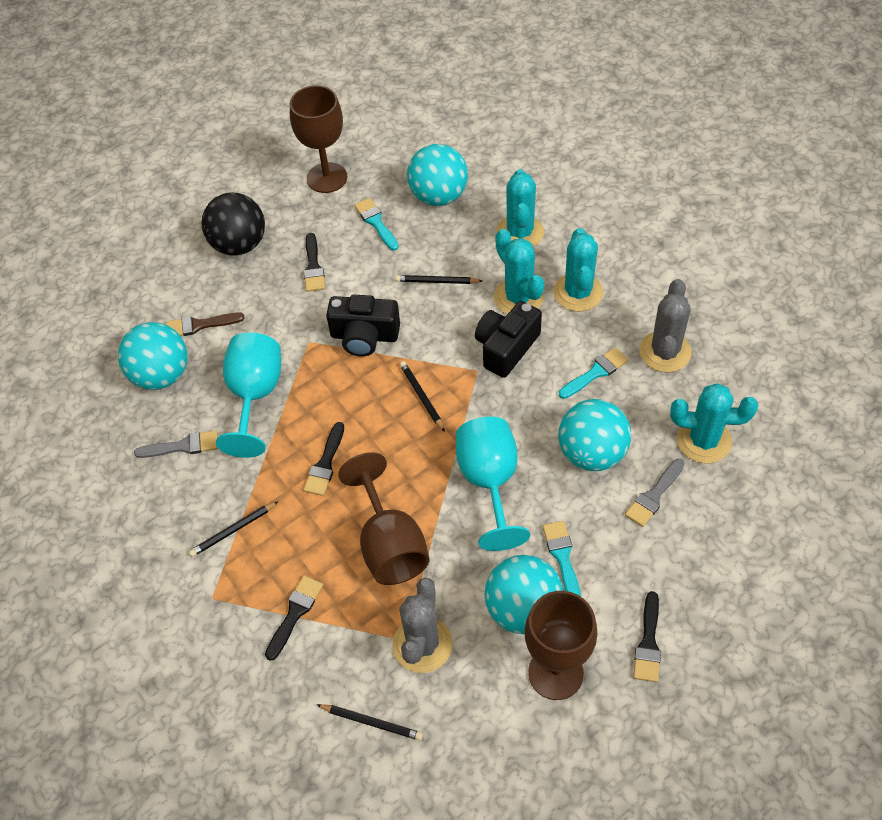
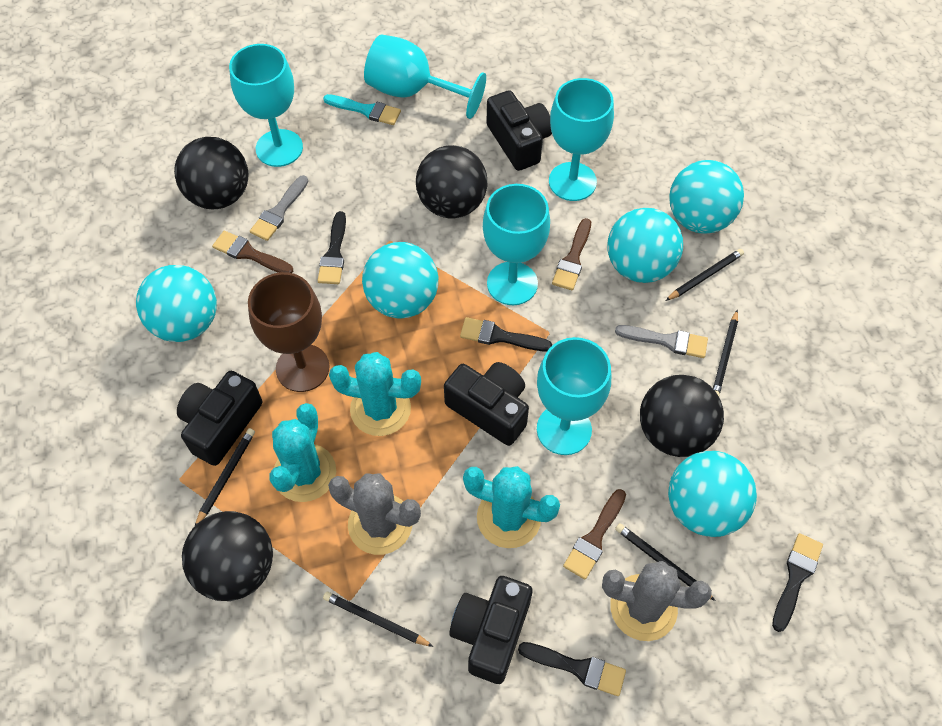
black ball: 1 -> 4
black camera: 2 -> 4
black pencil: 4 -> 5
brown brush: 1 -> 3
brown goblet: 3 -> 1
turquoise ball: 4 -> 5
turquoise brush: 3 -> 1
turquoise cactus: 4 -> 3
turquoise goblet: 2 -> 5

